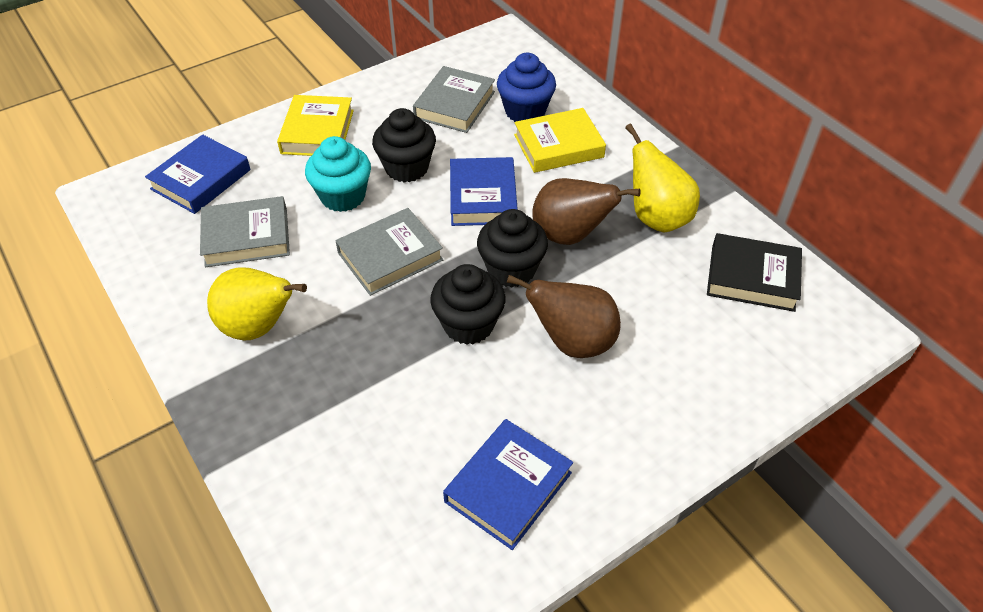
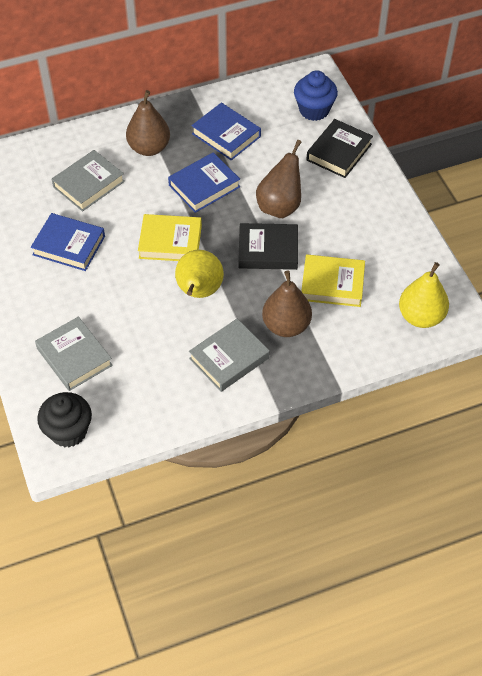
black book: 1 -> 2
black cupcake: 3 -> 1
brown pear: 2 -> 3
turquoise cupcake: 1 -> 0

